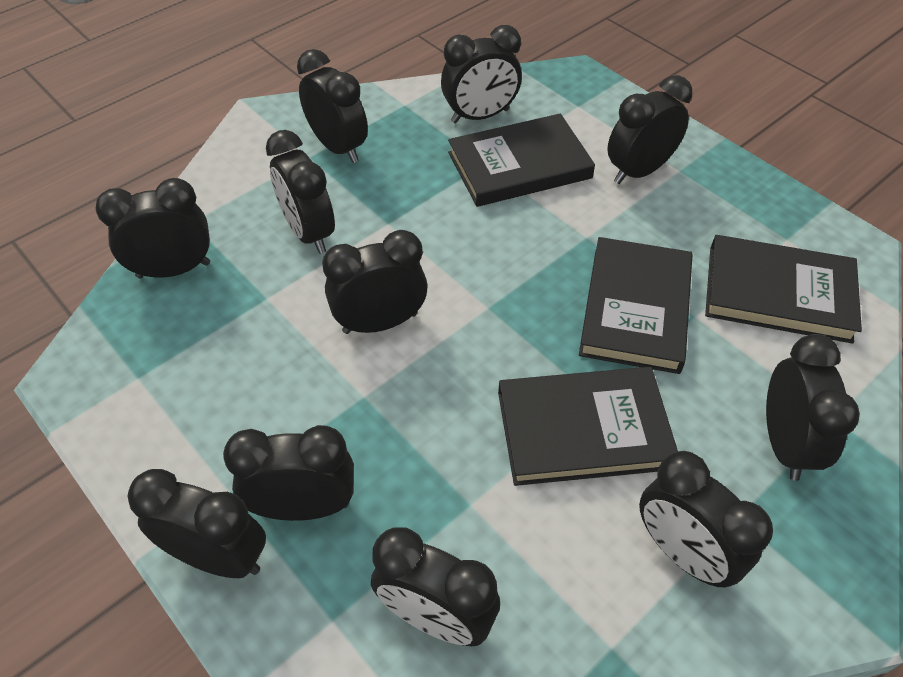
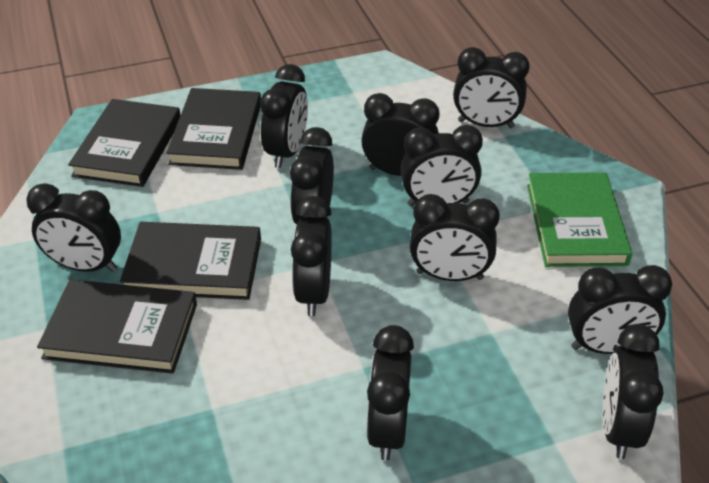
green book: 0 -> 1

